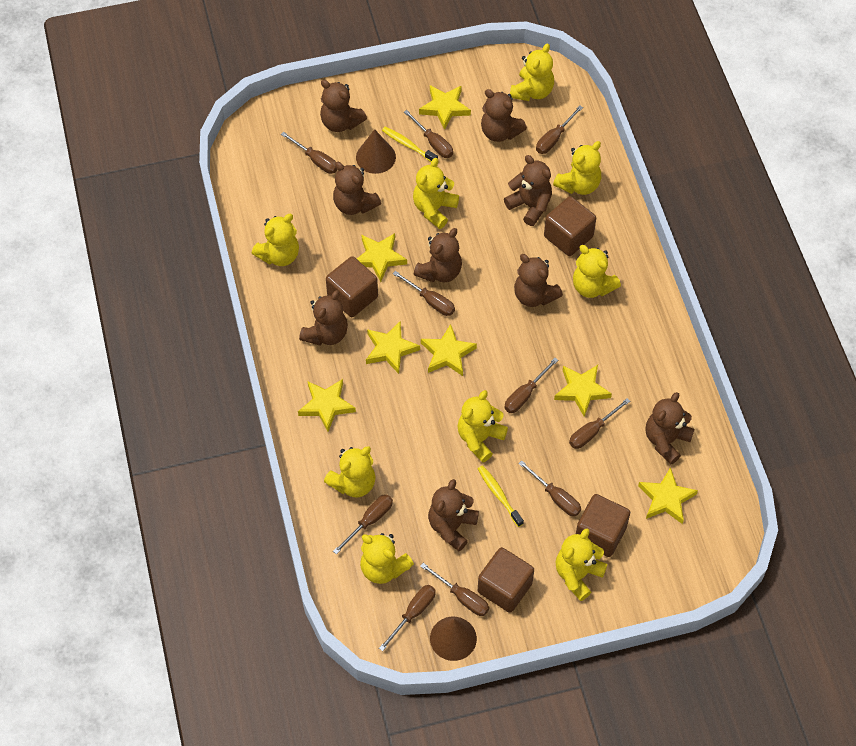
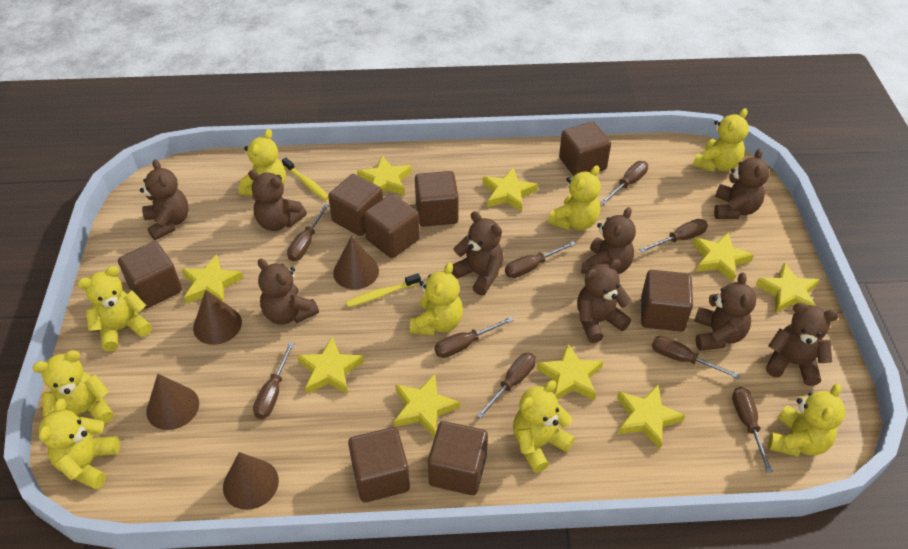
brown cone: 2 -> 4
brown cube: 4 -> 8
brown screwdriver: 10 -> 9
yellow star: 7 -> 9

